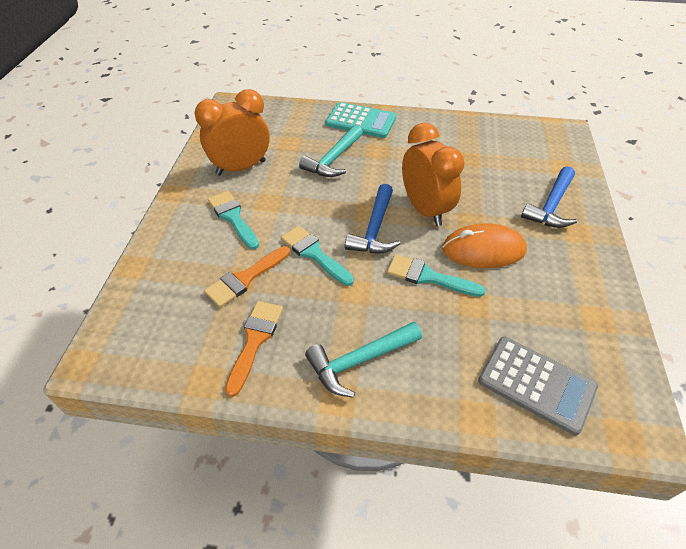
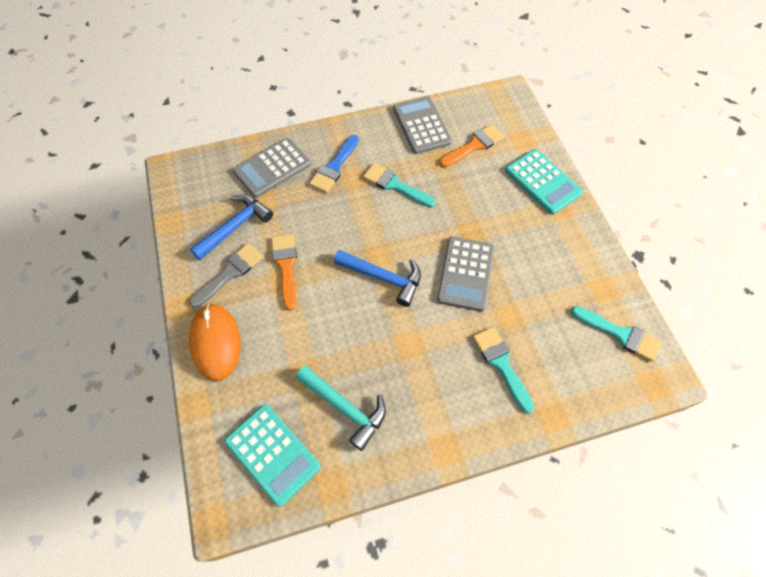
blue brush: 0 -> 1
grey brush: 0 -> 1
grey calculator: 1 -> 3
orange clock: 2 -> 0
turquoise calculator: 1 -> 2
turquoise hammer: 2 -> 1

